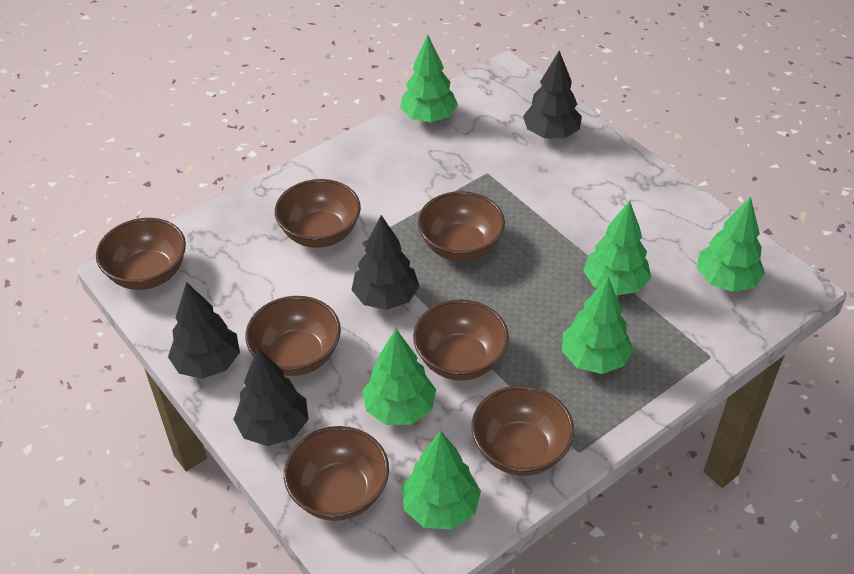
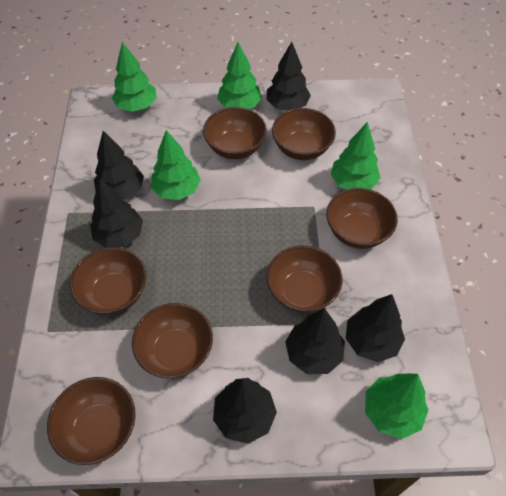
black tree: 4 -> 6
green tree: 6 -> 5

